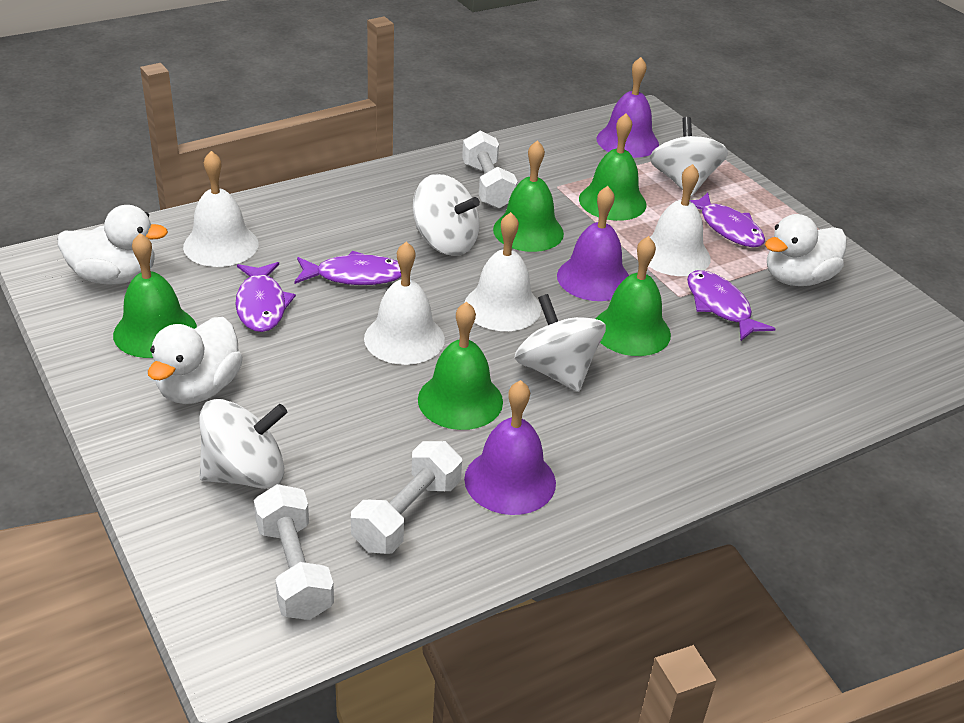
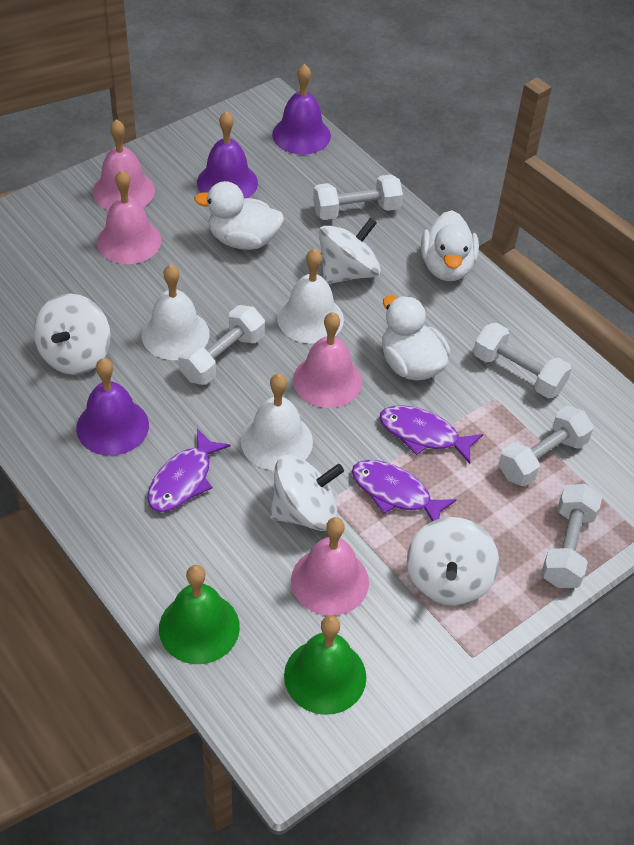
green bell: 5 -> 2
pink bell: 0 -> 4
purple fish: 4 -> 3
white bell: 4 -> 3
white dumbbell: 3 -> 5

